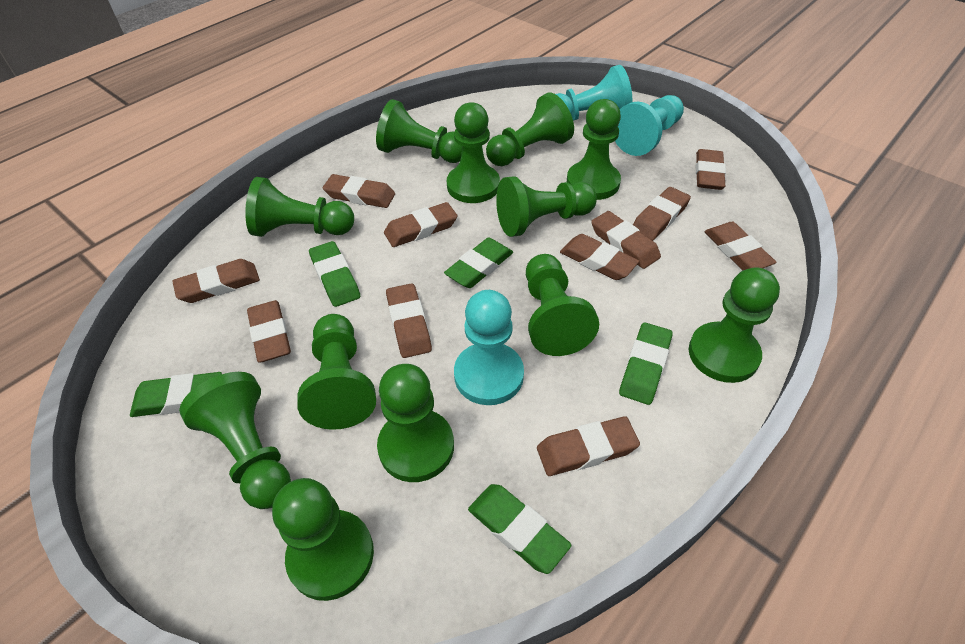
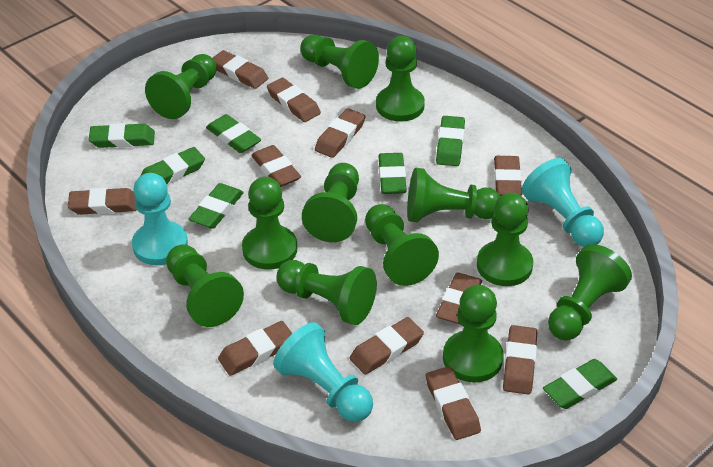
green eraser: 5 -> 7

